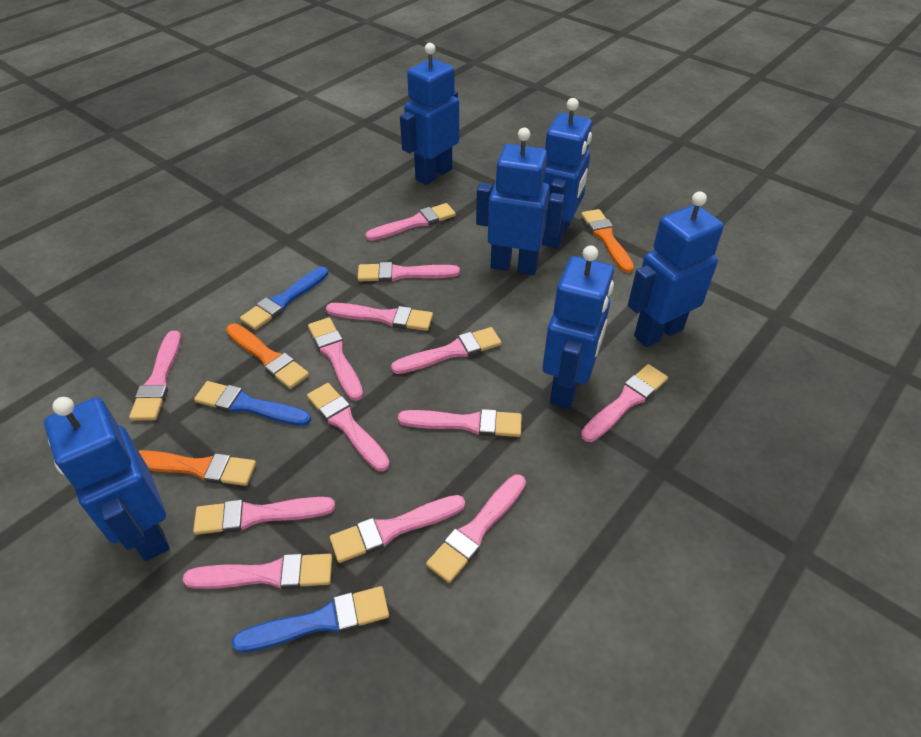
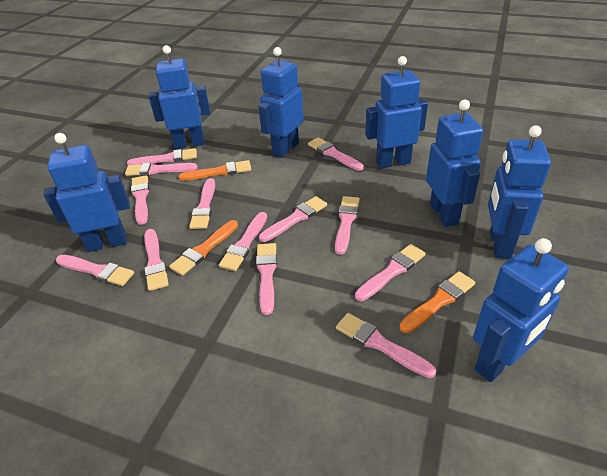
blue brush: 3 -> 0
blue robot: 6 -> 7

